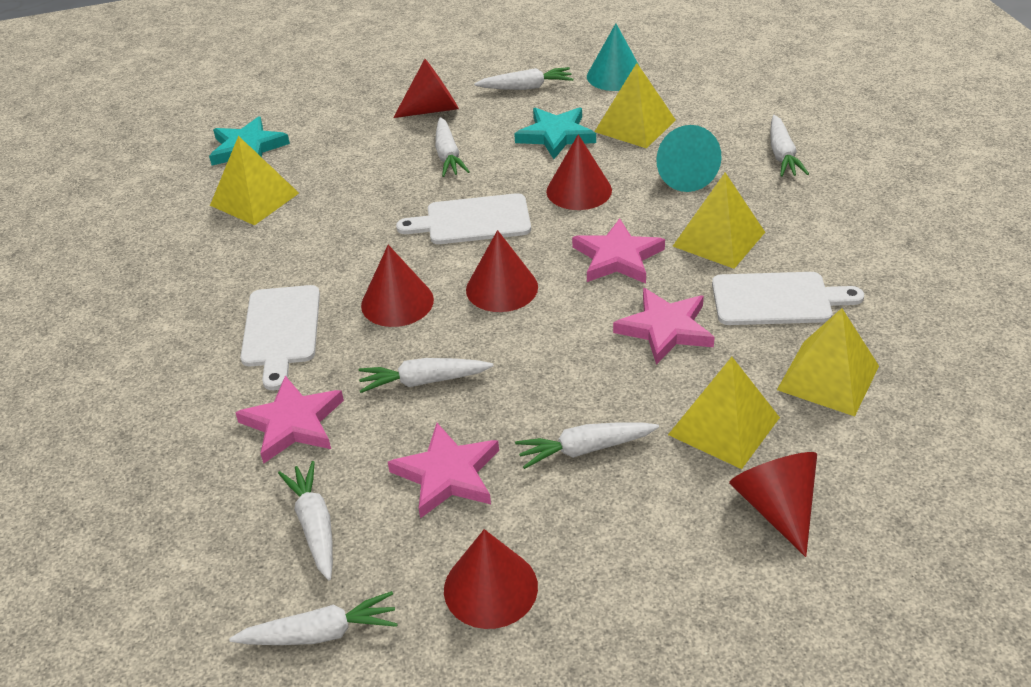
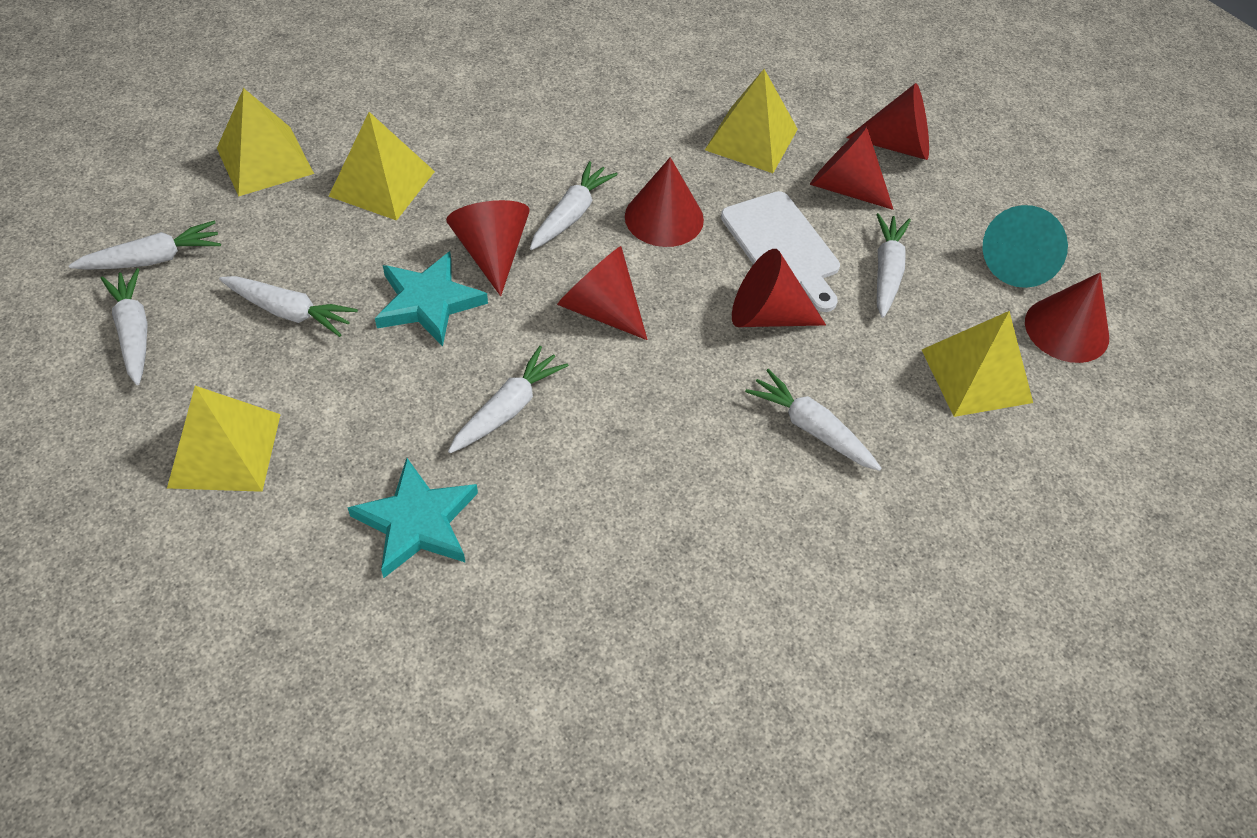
pink star: 4 -> 0
red cone: 6 -> 7
turquoise cone: 2 -> 1
white cutting board: 3 -> 1

